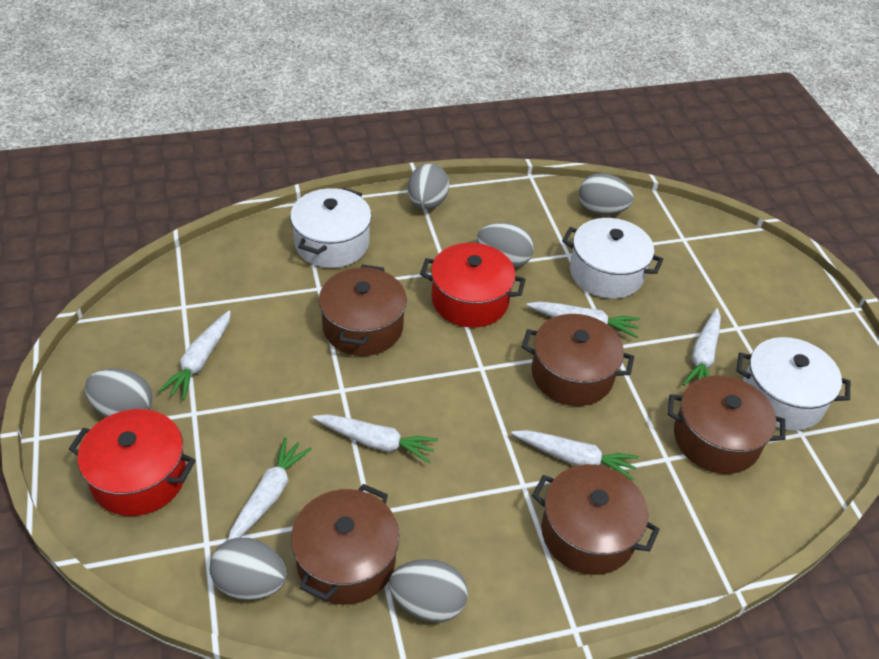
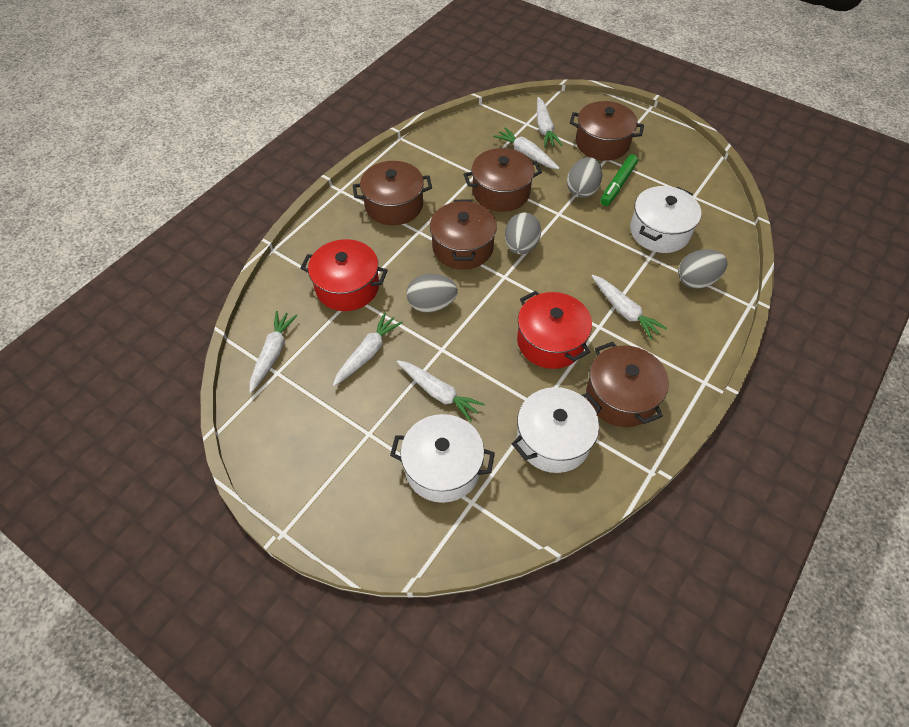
green marker: 0 -> 1
grey egg: 6 -> 4

